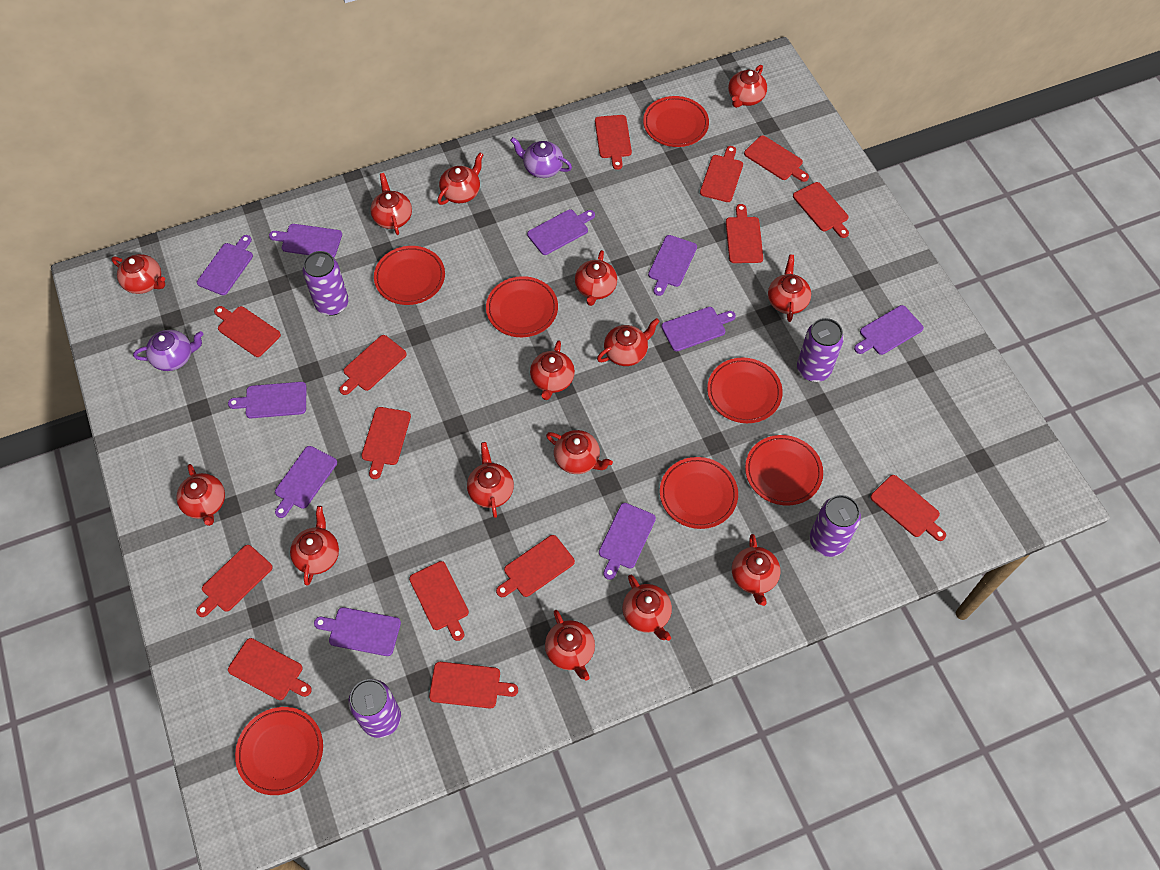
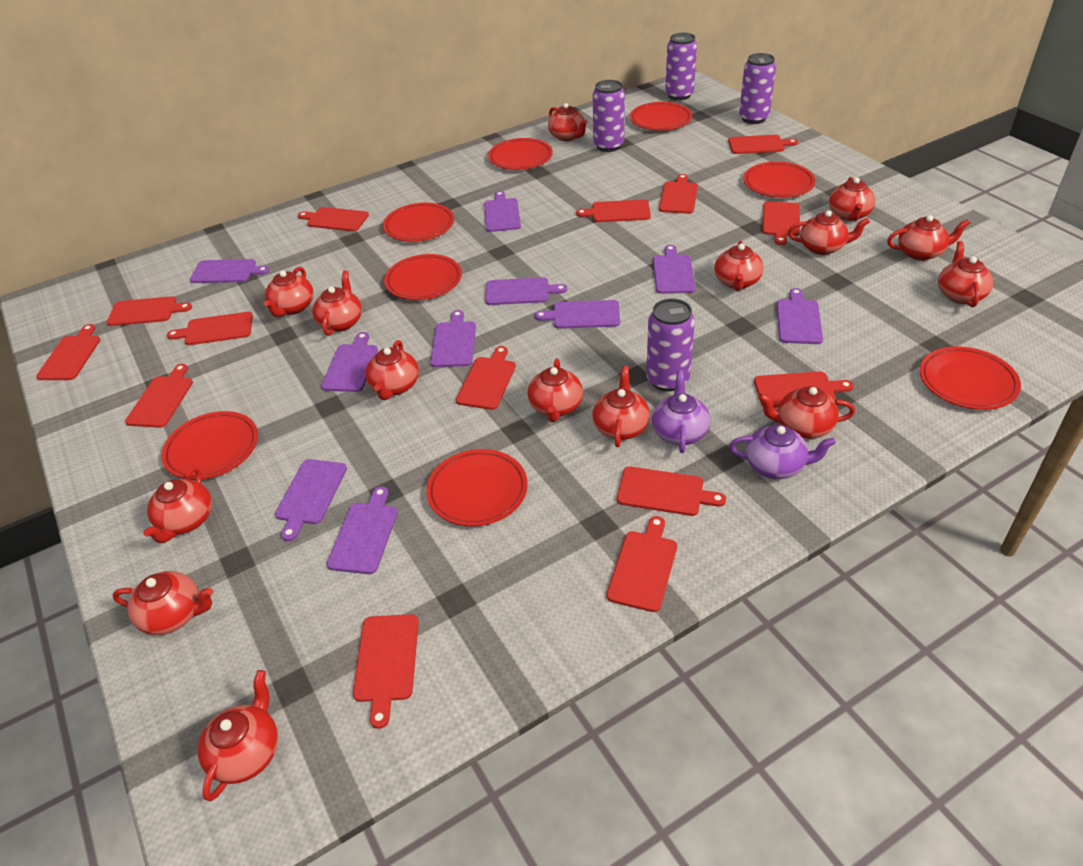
red plate: 7 -> 8

